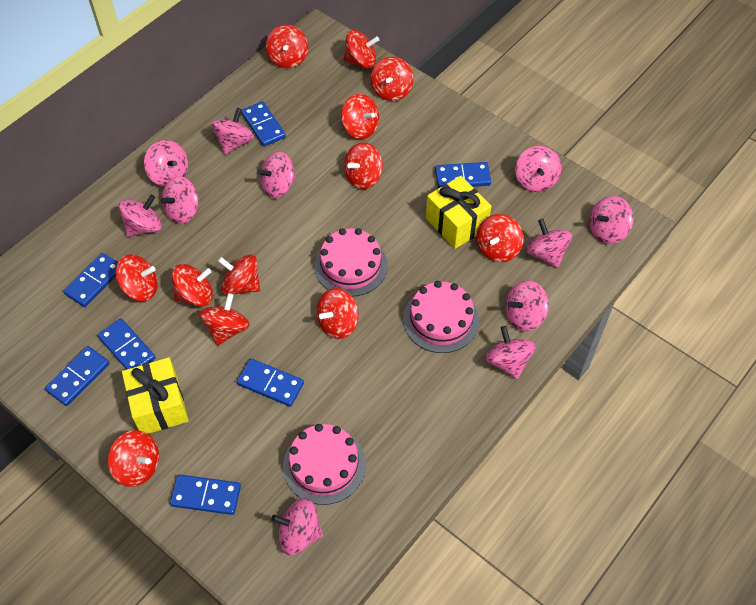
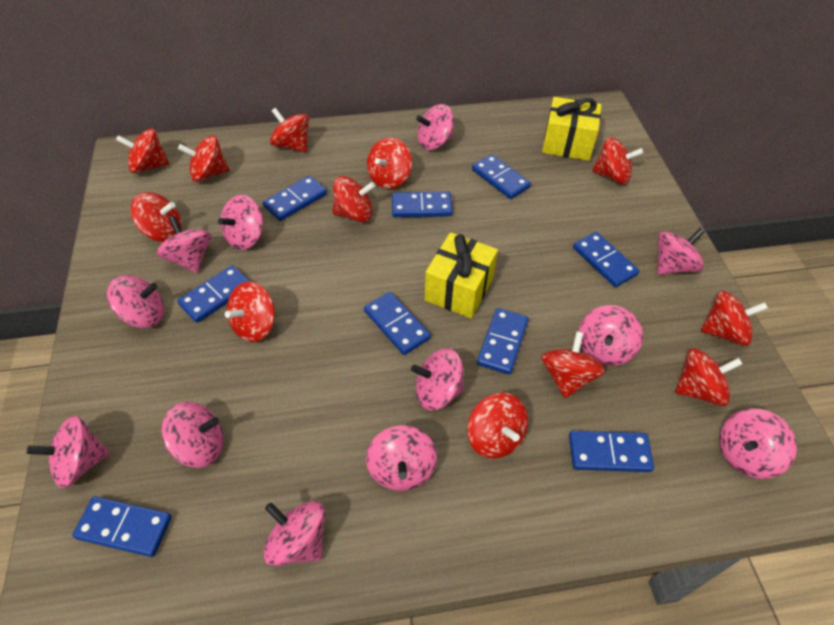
blue domino: 7 -> 9
pink cake: 3 -> 0
pink spinning top: 11 -> 12

